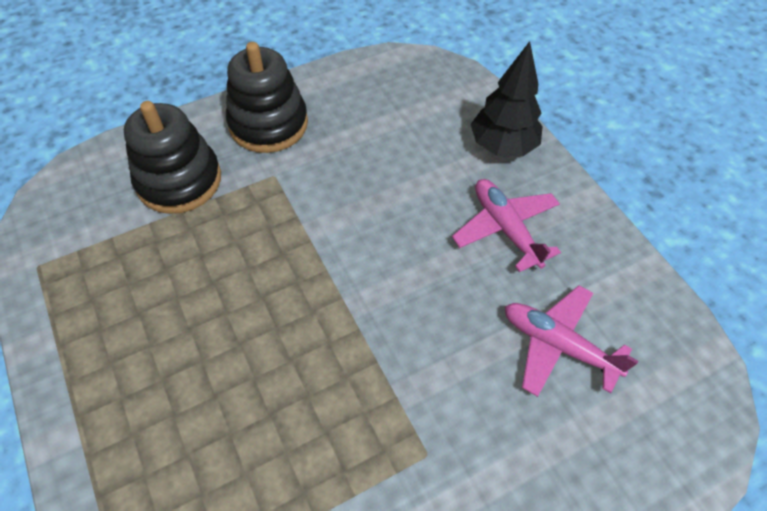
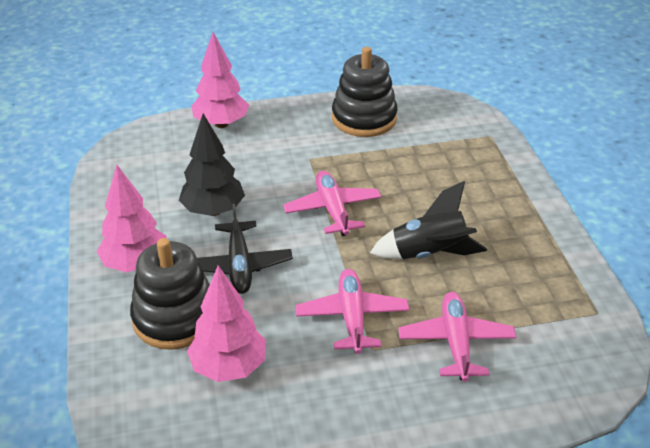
black plane: 0 -> 1
black rocket: 0 -> 1
pink plane: 2 -> 3
pink tree: 0 -> 3

